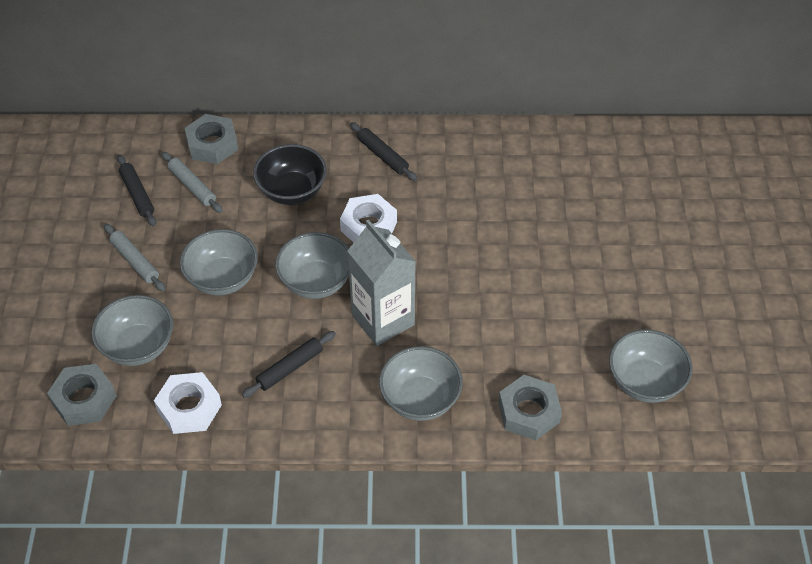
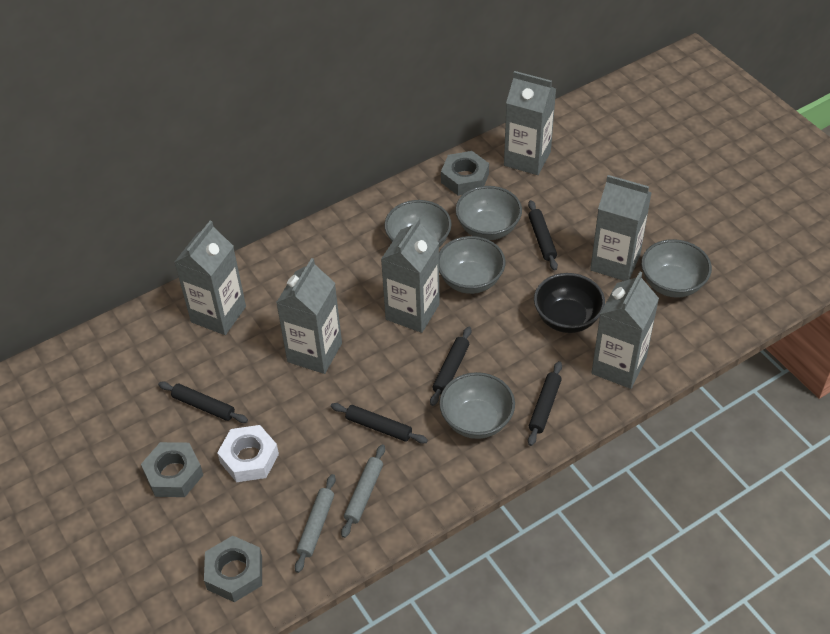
black rolling pin: 3 -> 5
grey carton: 1 -> 6
white nut: 2 -> 1

